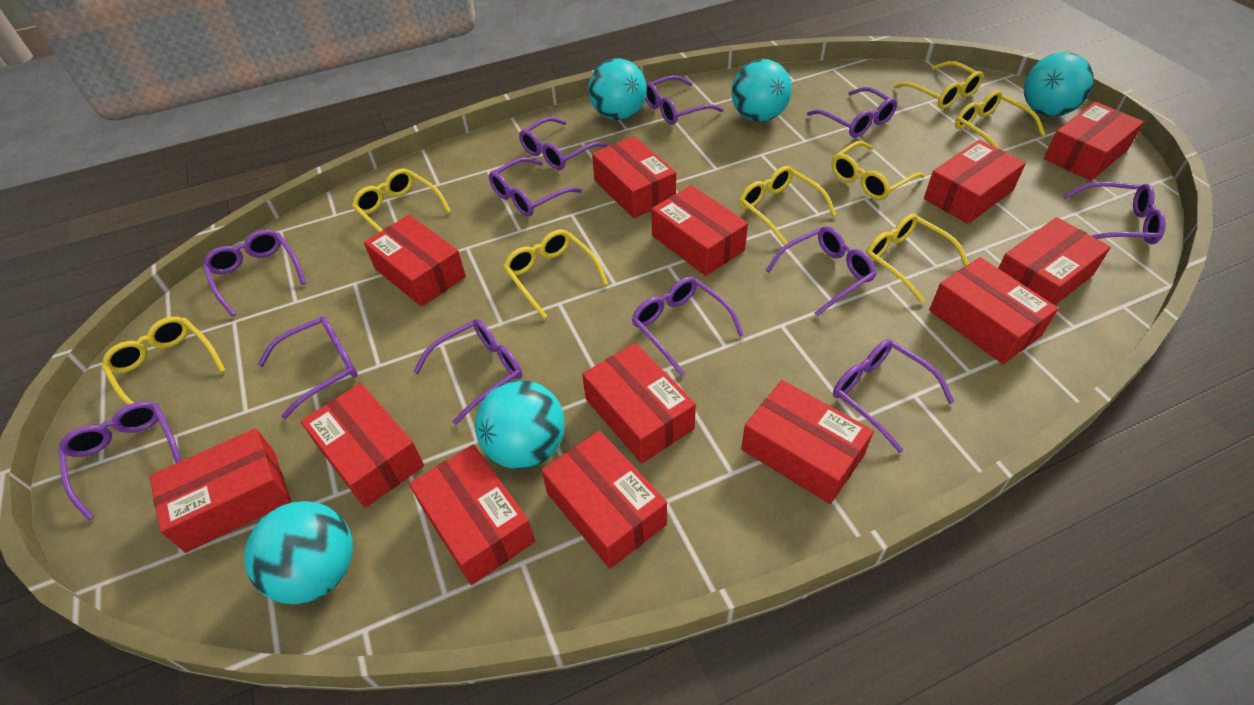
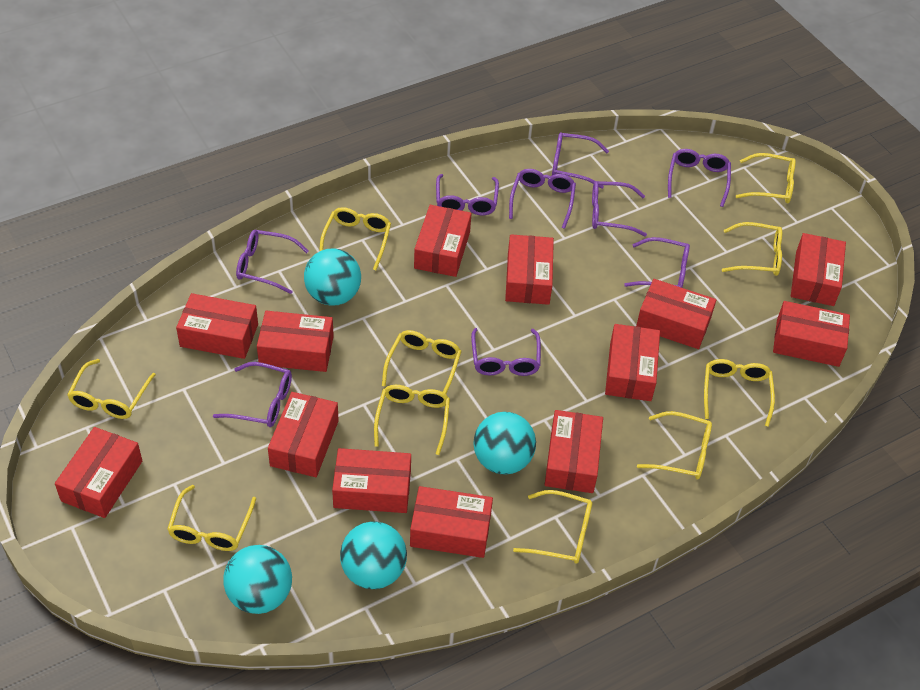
purple glasses: 12 -> 9
turquoise ball: 5 -> 4
yellow glasses: 8 -> 10

